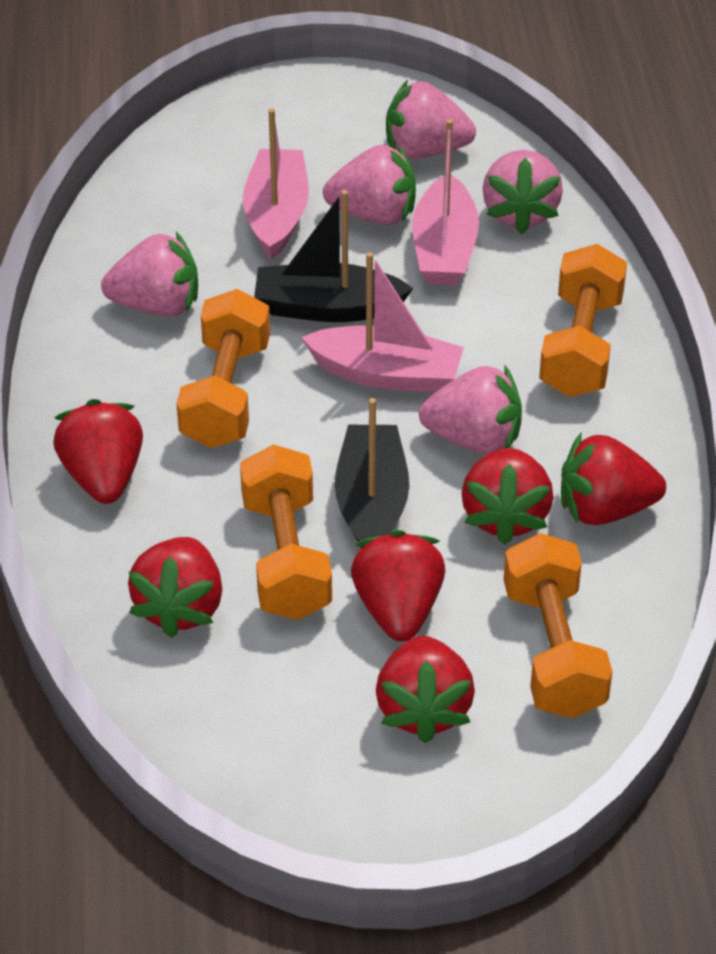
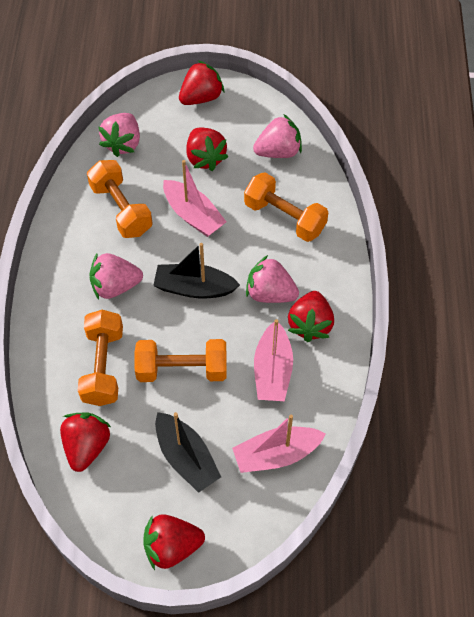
pink strawberry: 5 -> 4
red strawberry: 6 -> 5

